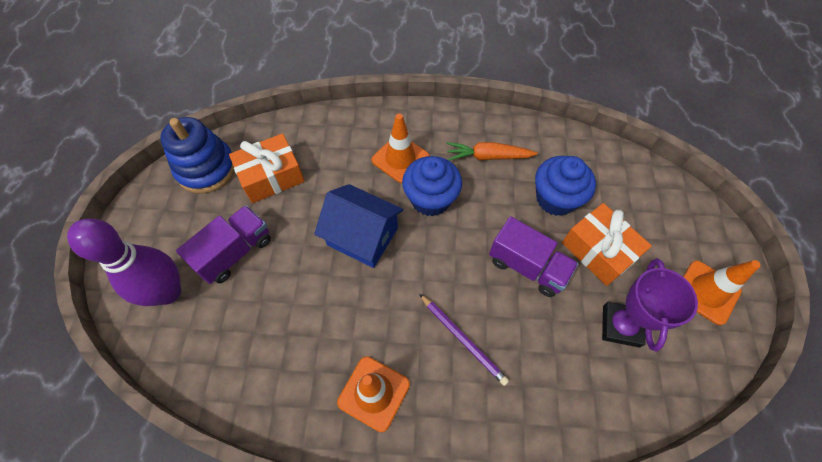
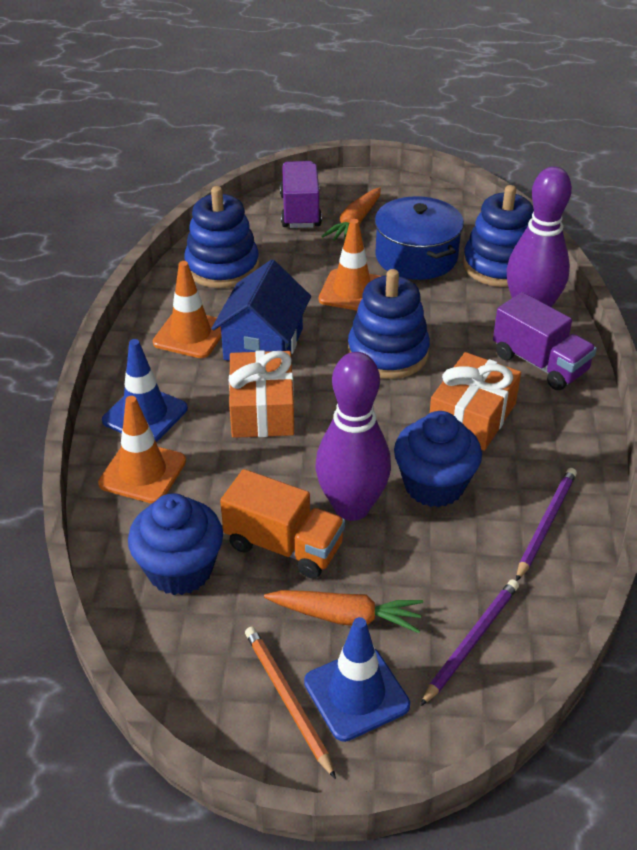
blue pot: 0 -> 1
blue stacking toy: 1 -> 3
blue traffic cone: 0 -> 2
orange carrot: 1 -> 2
orange pencil: 0 -> 1
orange truck: 0 -> 1
purple bowling pin: 1 -> 2
purple pencil: 1 -> 2
purple trophy: 1 -> 0

